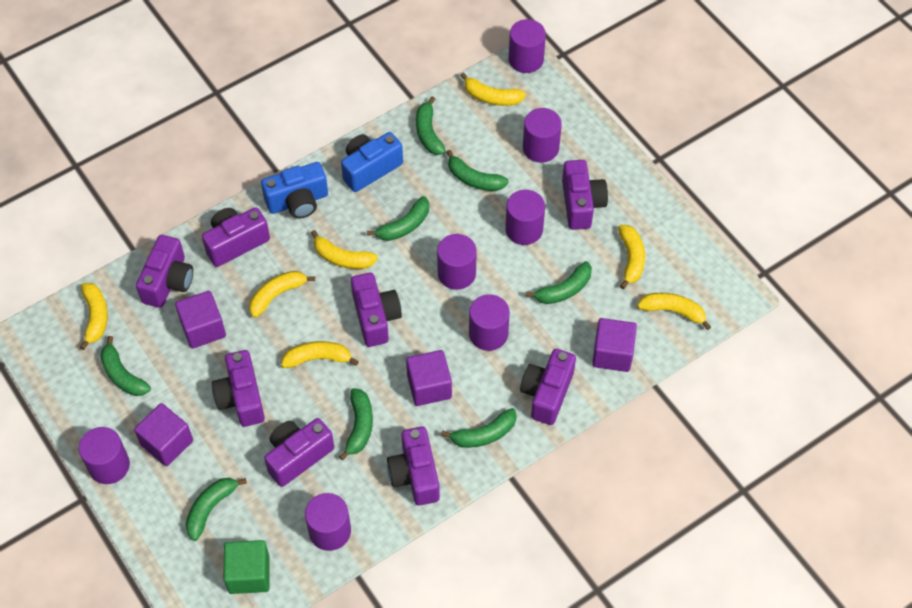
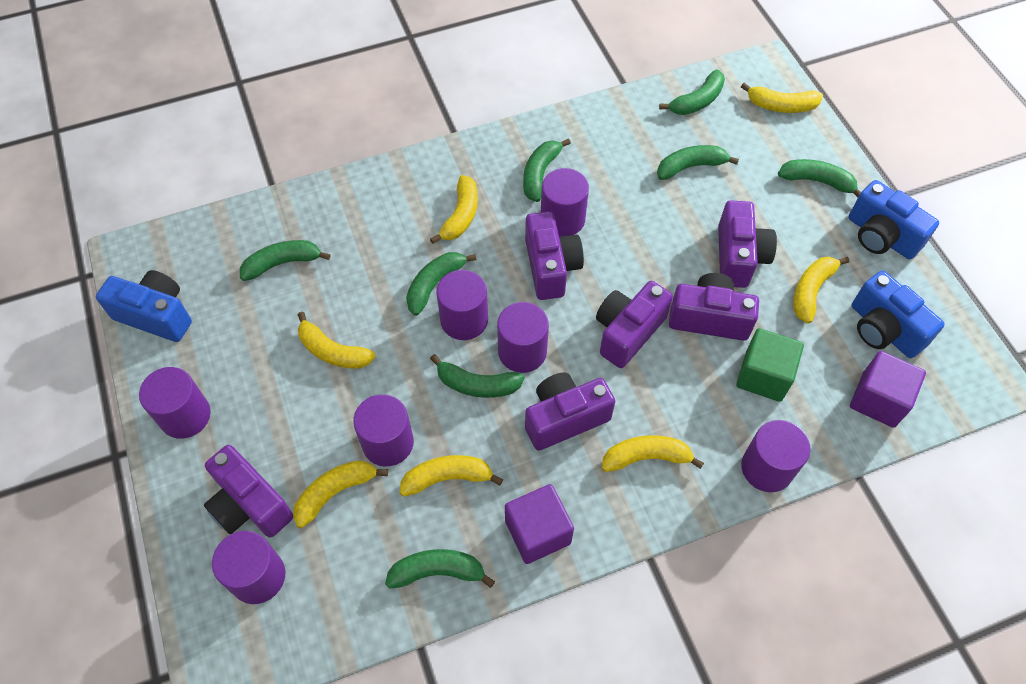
blue camera: 2 -> 3
purple camera: 8 -> 6
purple cube: 4 -> 2

